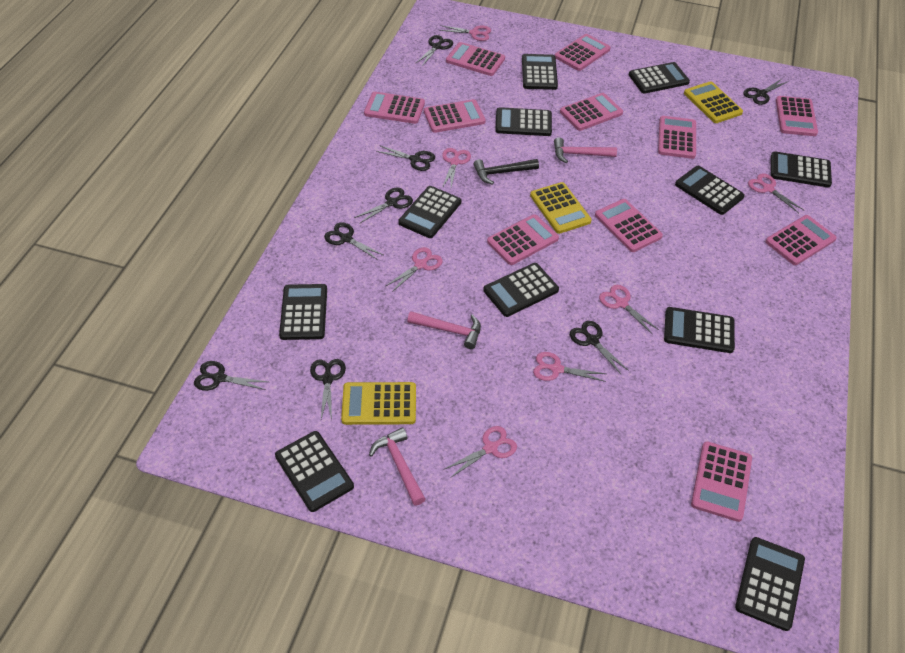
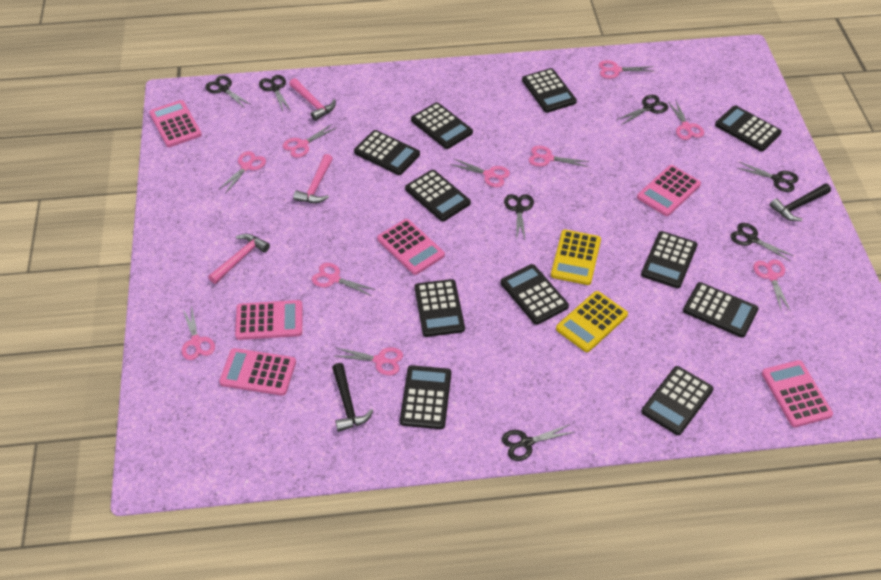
black hammer: 1 -> 2
black scissors: 8 -> 7
pink calculator: 11 -> 6
pink scissors: 7 -> 10
yellow calculator: 3 -> 2

